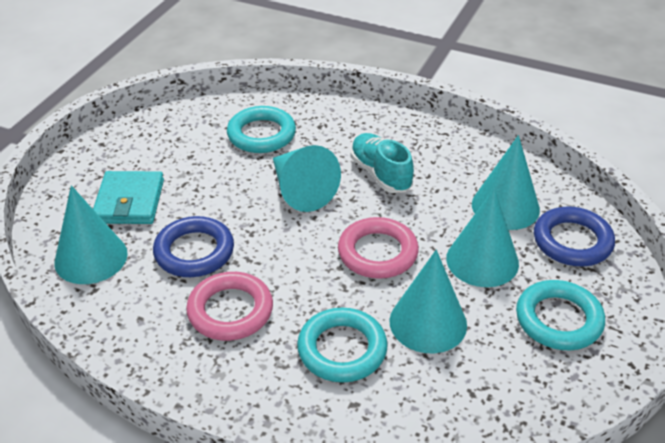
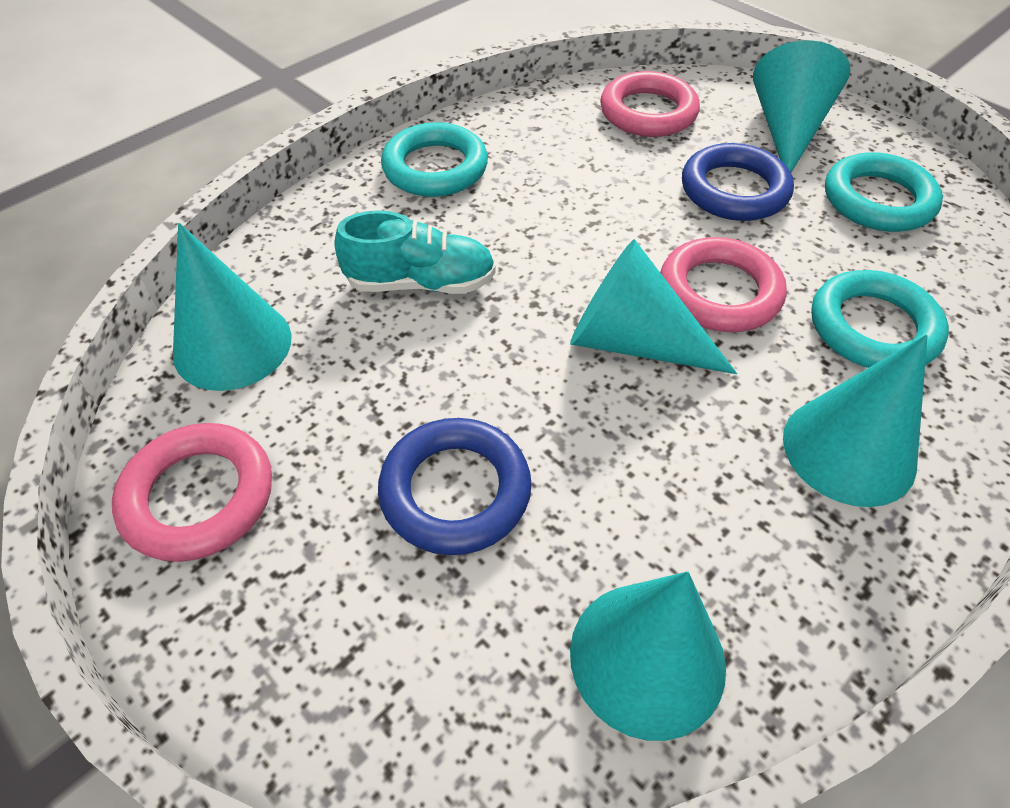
pink ring: 2 -> 3
turquoise wallet: 1 -> 0

